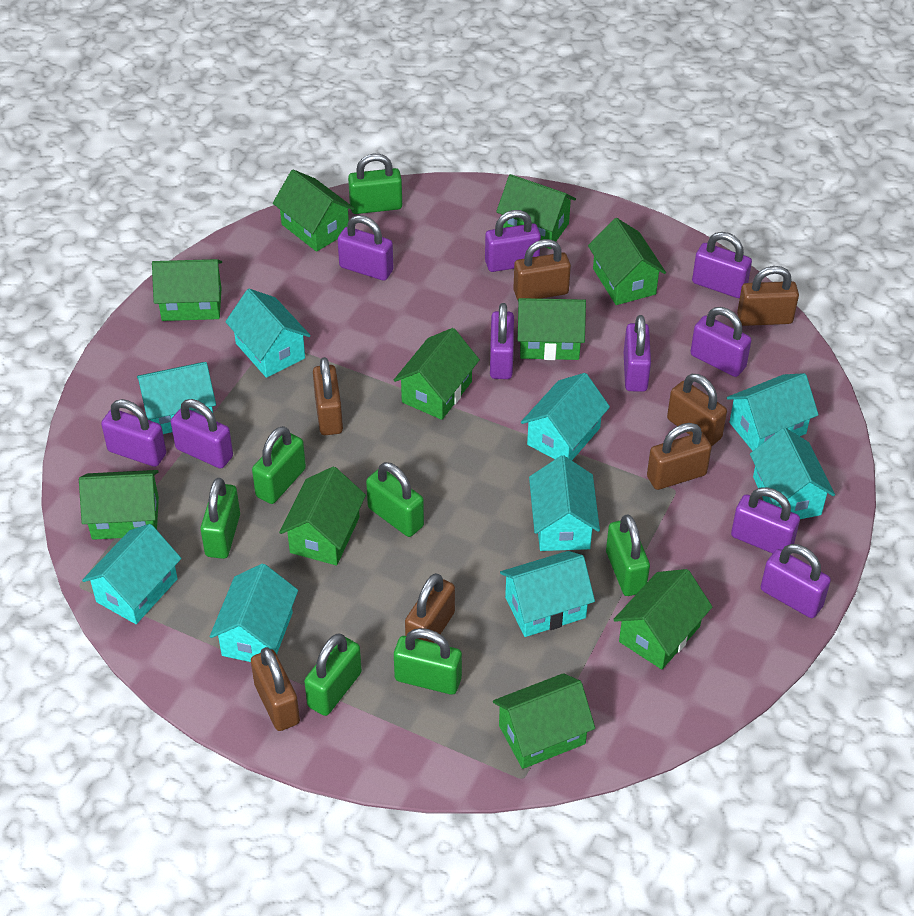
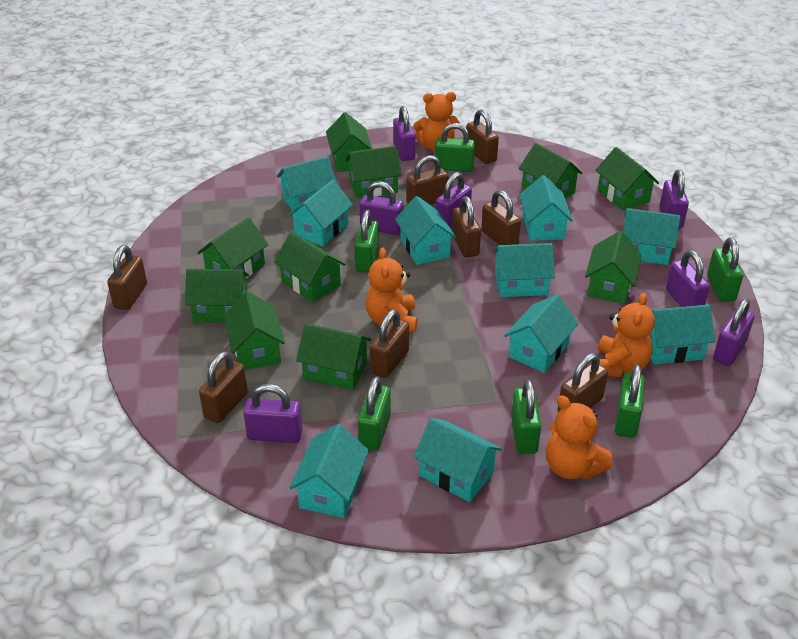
brown padlock: 7 -> 8
green padlock: 7 -> 6
orange teddy bear: 0 -> 4
purple padlock: 10 -> 7
turquoise house: 9 -> 10

